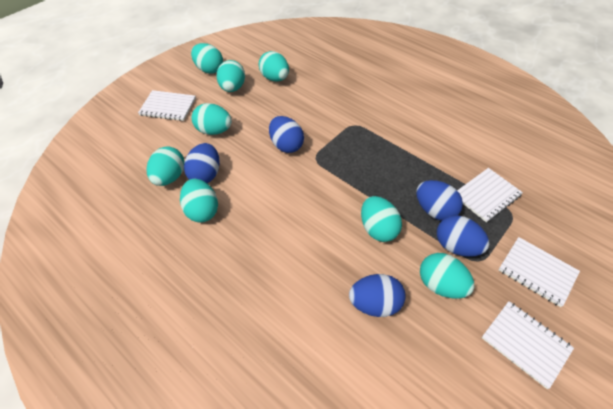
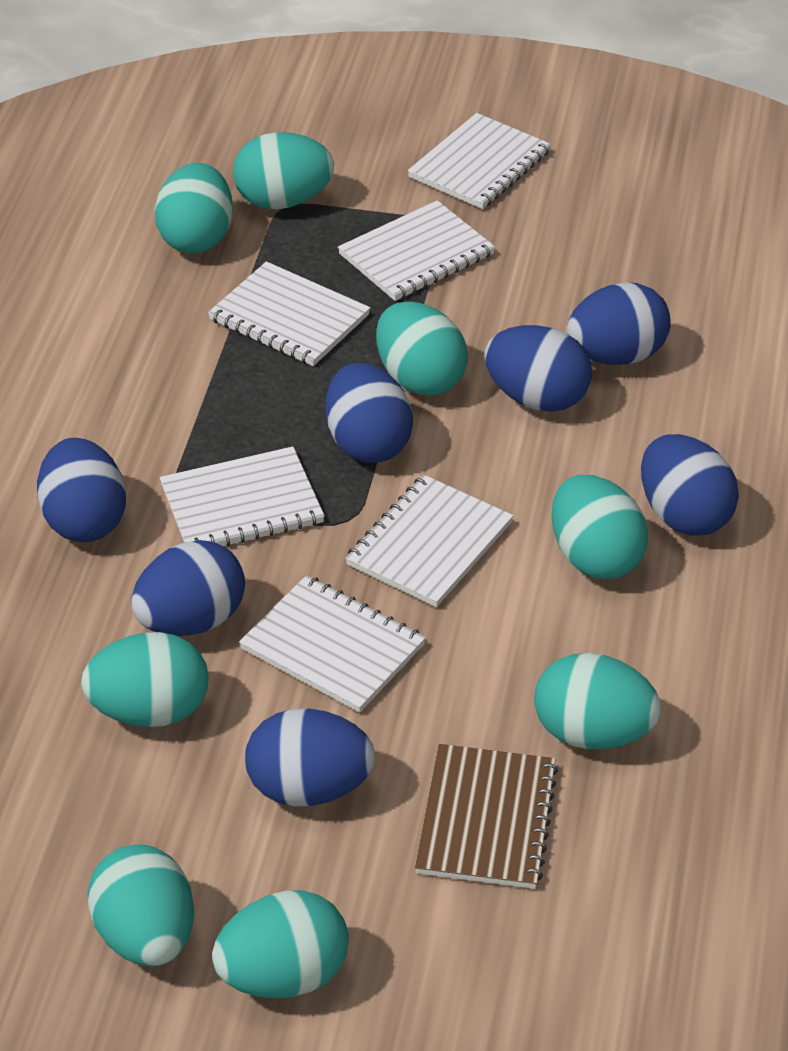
blue egg: 5 -> 7
brown notebook: 0 -> 1
white notebook: 4 -> 6

